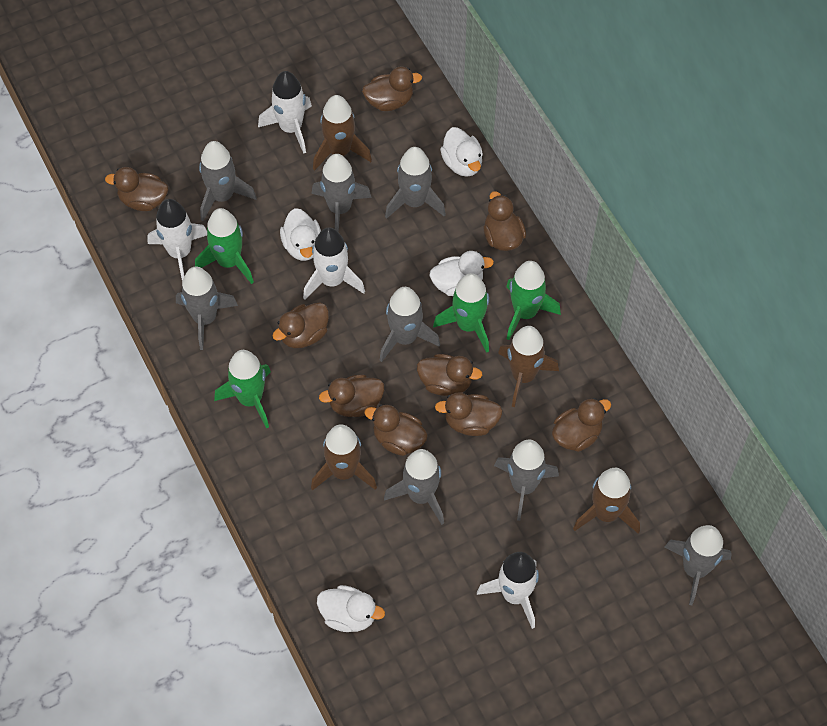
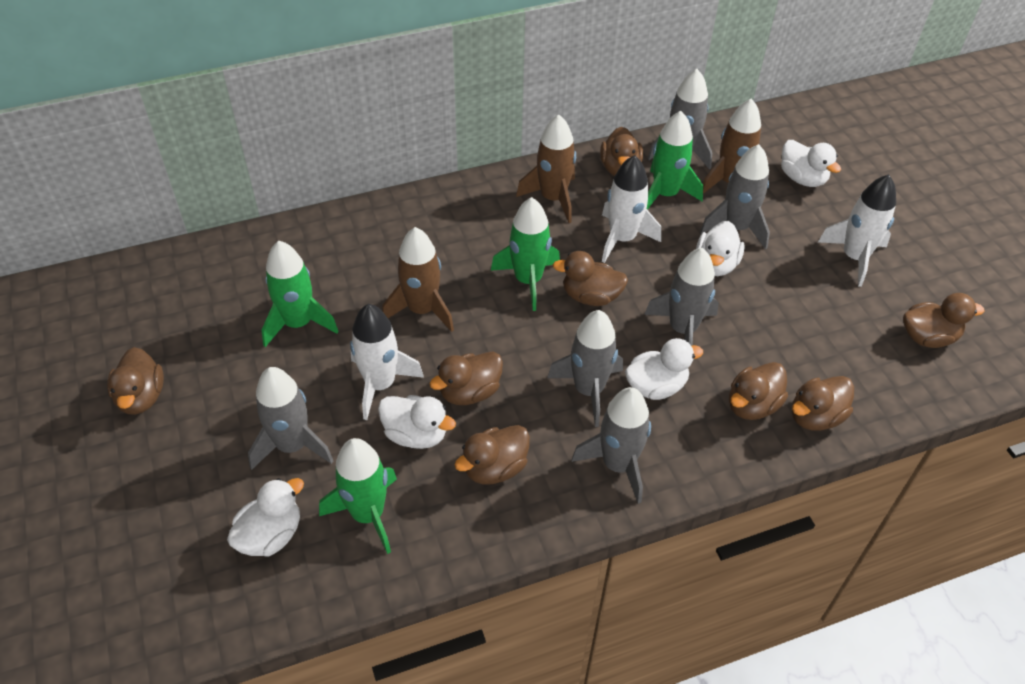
brown duck: 9 -> 8
brown rocket: 4 -> 3
grey rocket: 8 -> 6
white duck: 4 -> 5
white rocket: 4 -> 3

